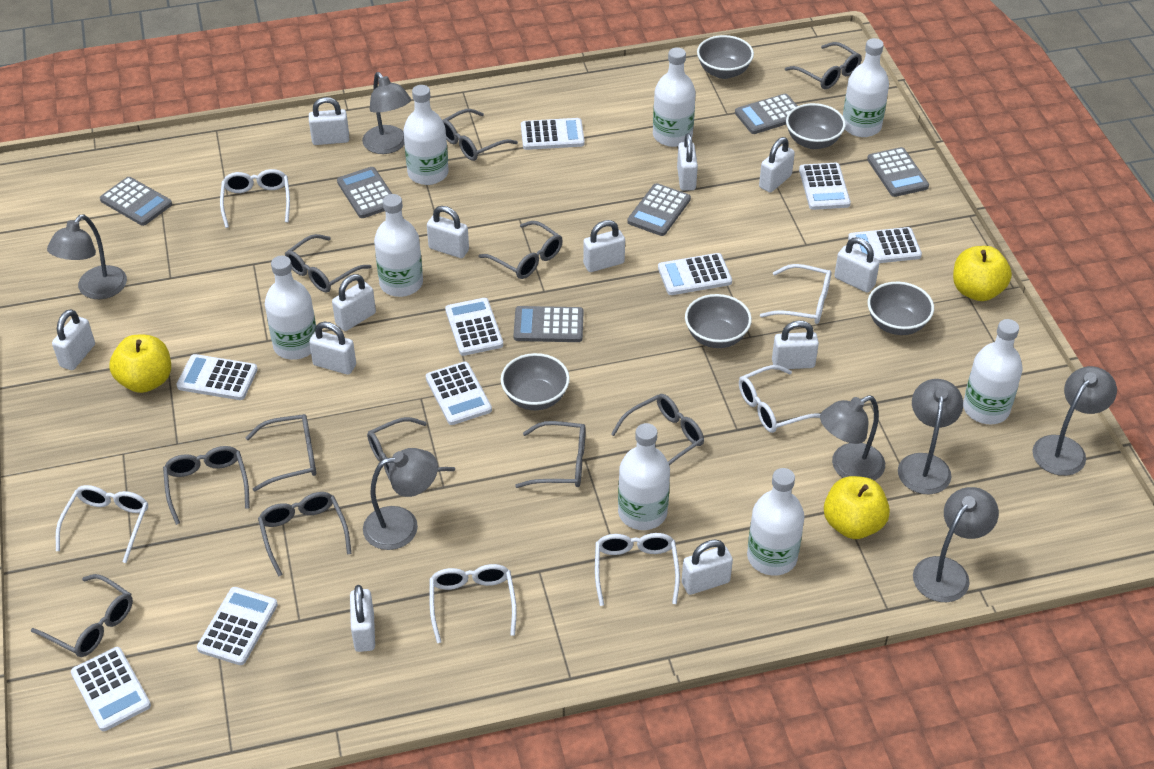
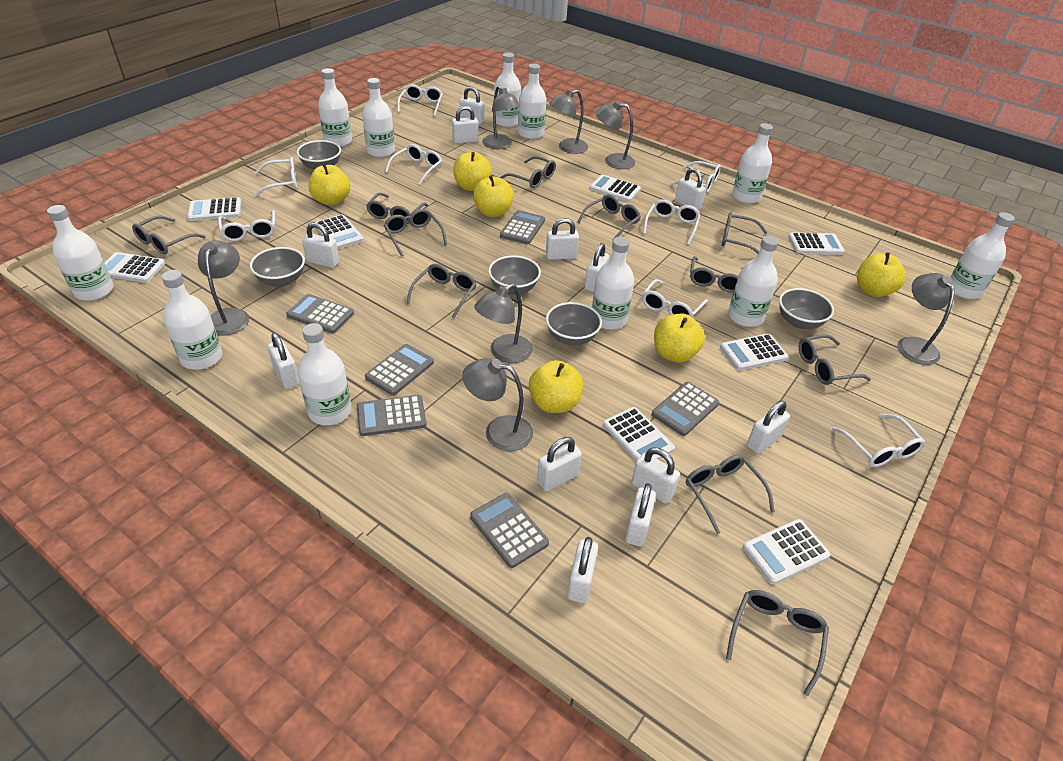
white bottle: 8 -> 11
white calculator: 9 -> 8
white glasses: 6 -> 8
yellow apple: 3 -> 6

